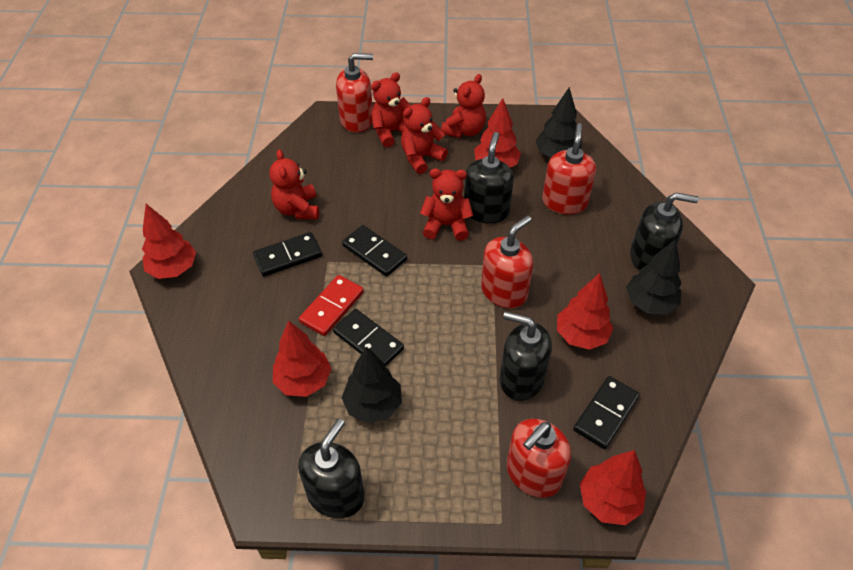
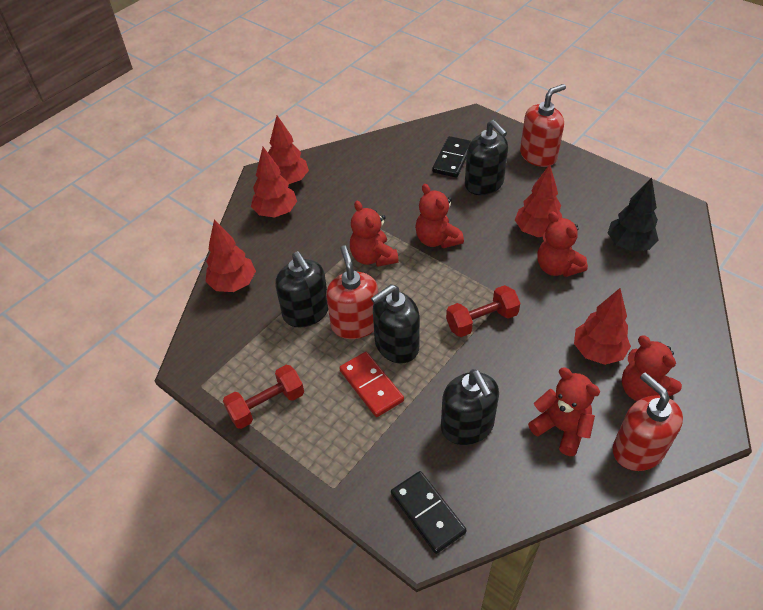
black domino: 4 -> 2
black tree: 3 -> 1
red dumbbell: 0 -> 2
red soap dispenser: 4 -> 3

